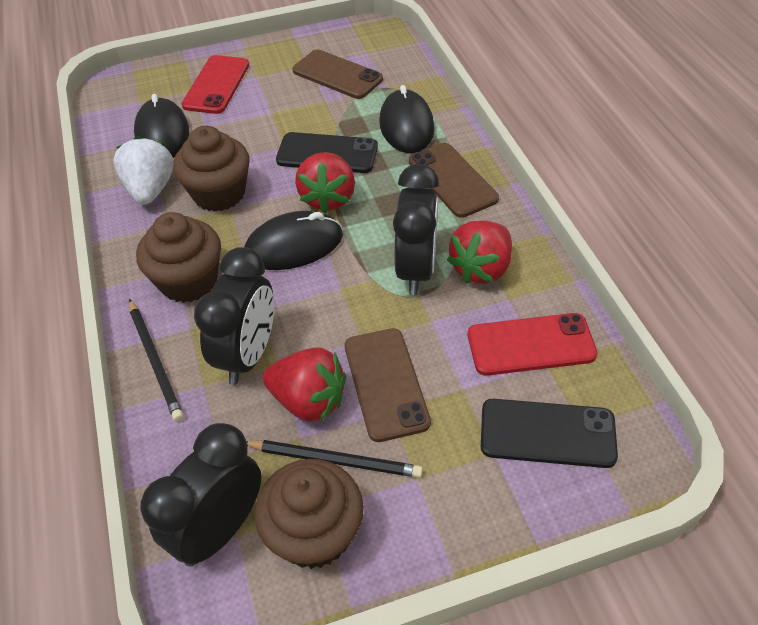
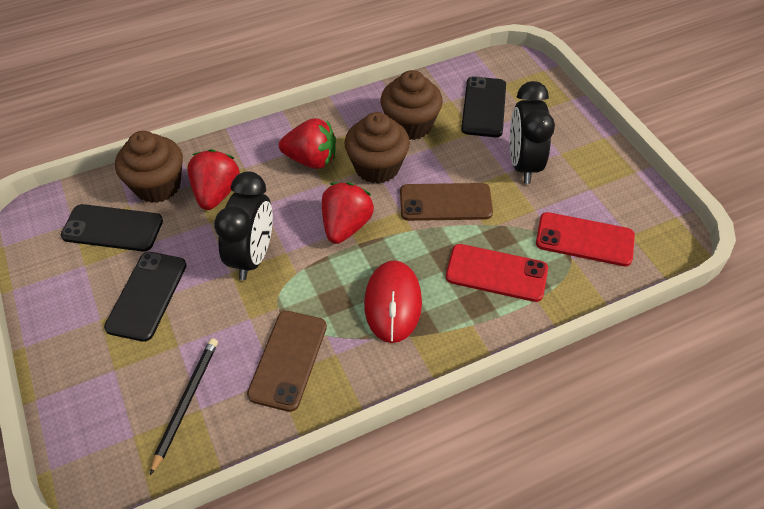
black clock: 3 -> 2
black mouse: 3 -> 0
black pencil: 2 -> 1
black phone: 2 -> 3
brown phone: 3 -> 2
red mouse: 0 -> 1
white strawberry: 1 -> 0

